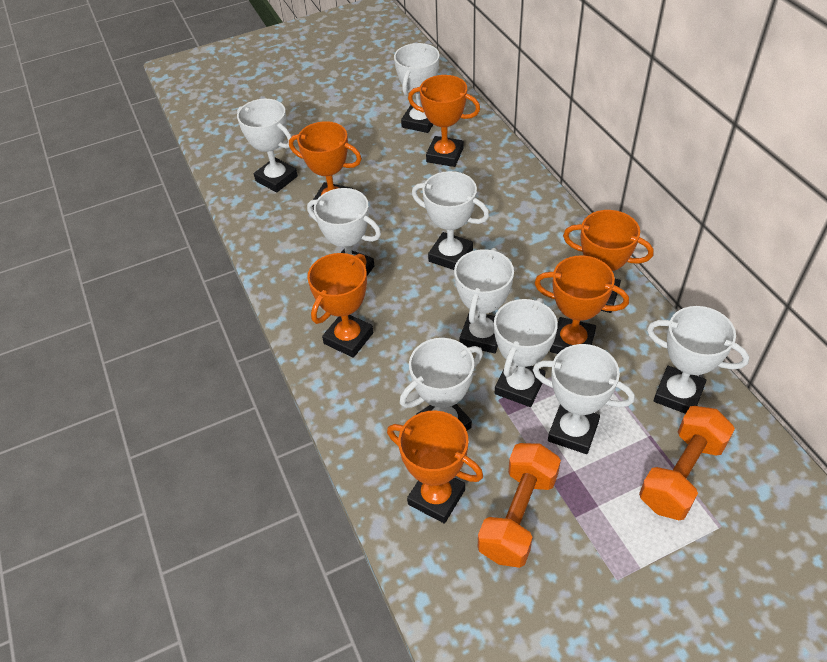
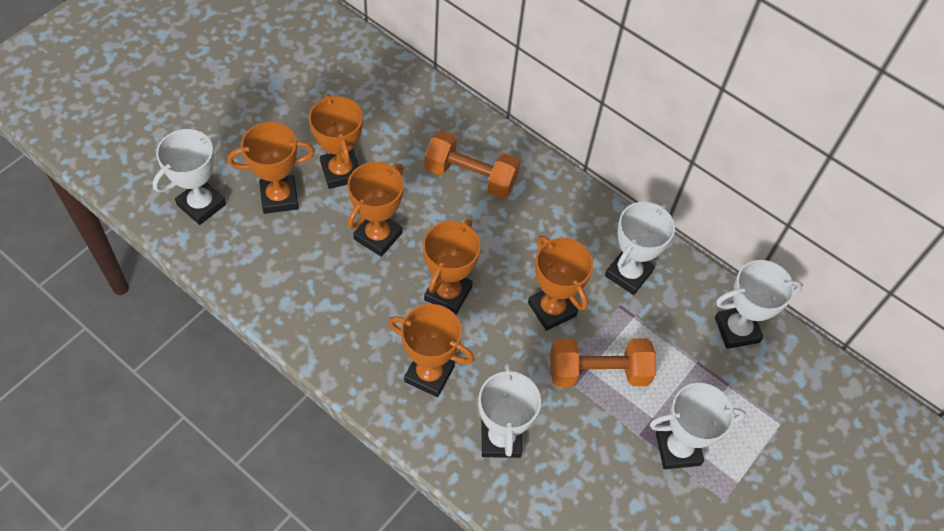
white trophy: 9 -> 5

